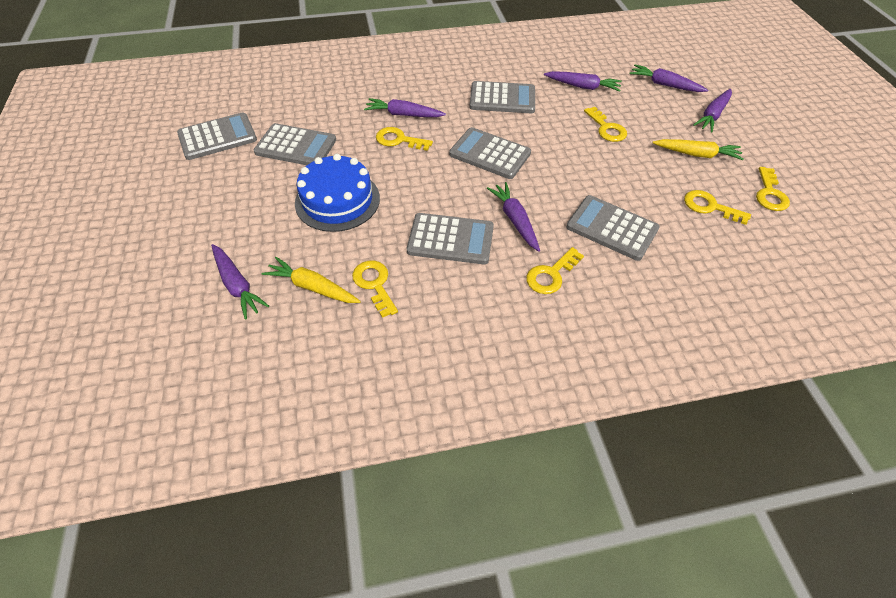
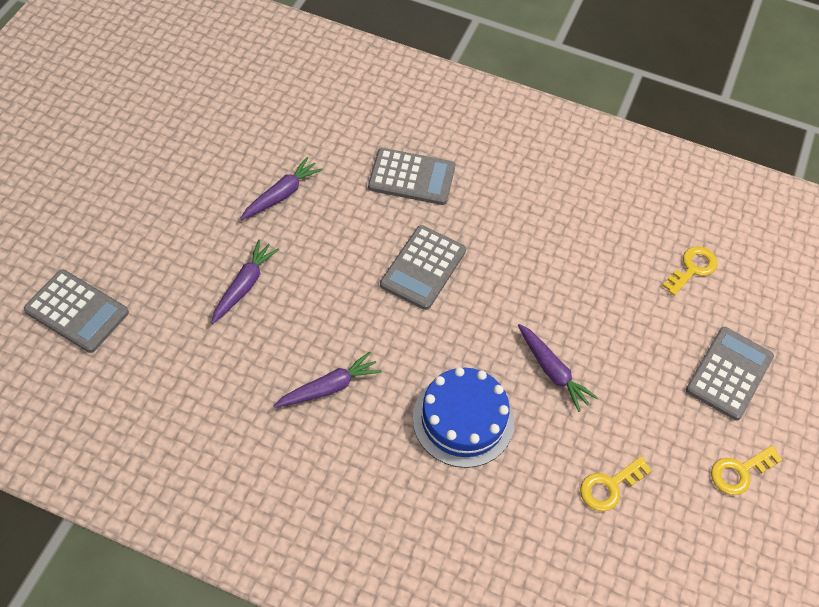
grey calculator: 6 -> 4
purple carrot: 6 -> 4
yellow carrot: 2 -> 0
yellow key: 6 -> 3

